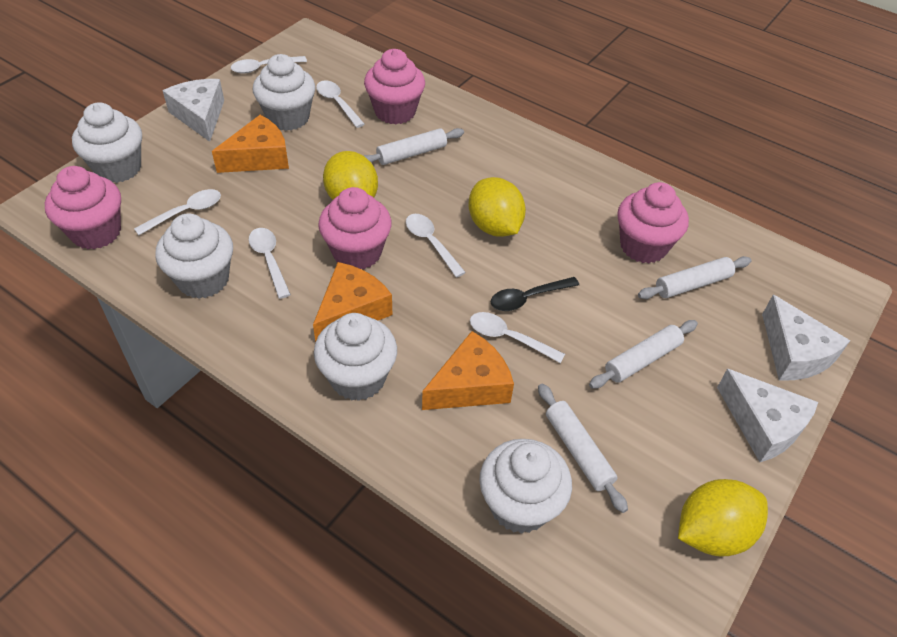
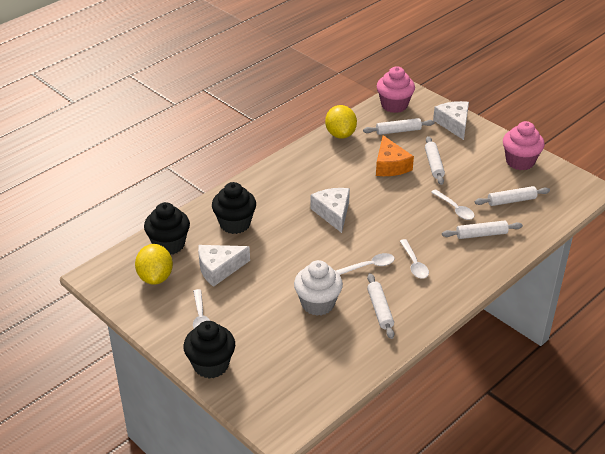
black cupcake: 0 -> 3
black spoon: 1 -> 0
orange cheese: 3 -> 1
pink cupcake: 4 -> 2
white cupcake: 5 -> 1
white rolling pin: 4 -> 5
white spoon: 6 -> 4
yellow lemon: 3 -> 2

